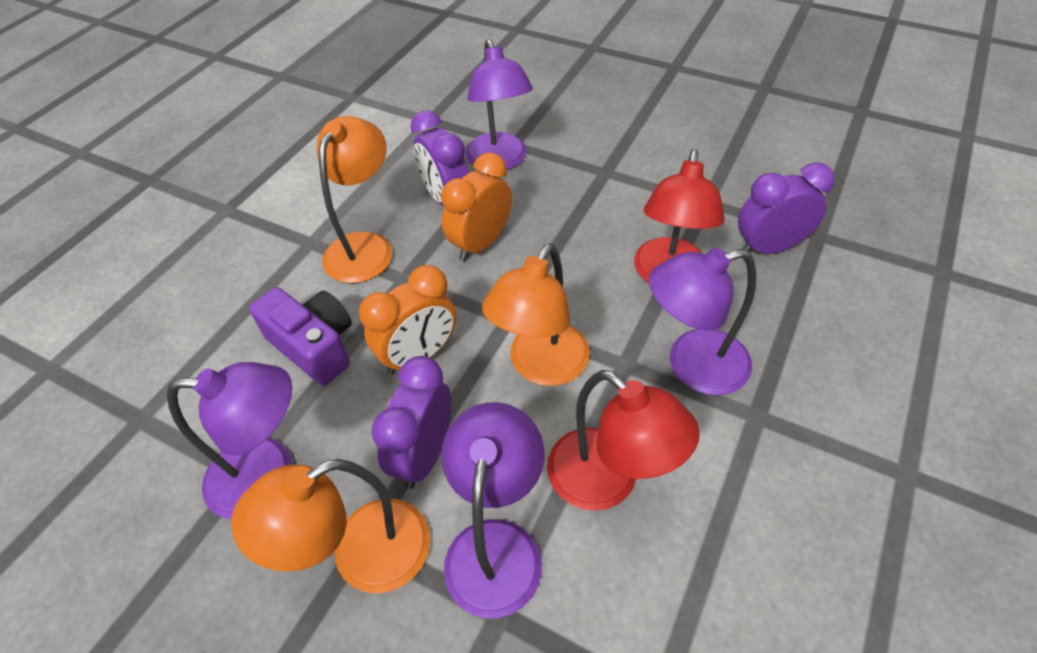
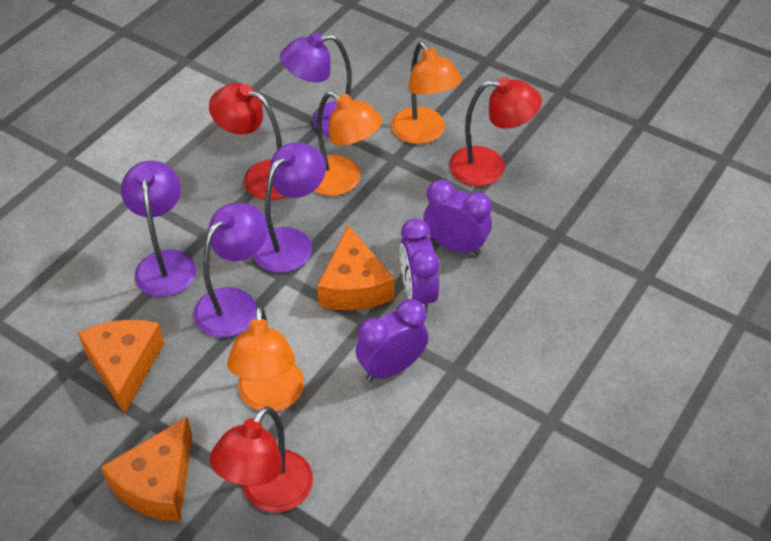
orange cheese: 0 -> 3
orange clock: 2 -> 0
purple camera: 1 -> 0
red lamp: 2 -> 3

